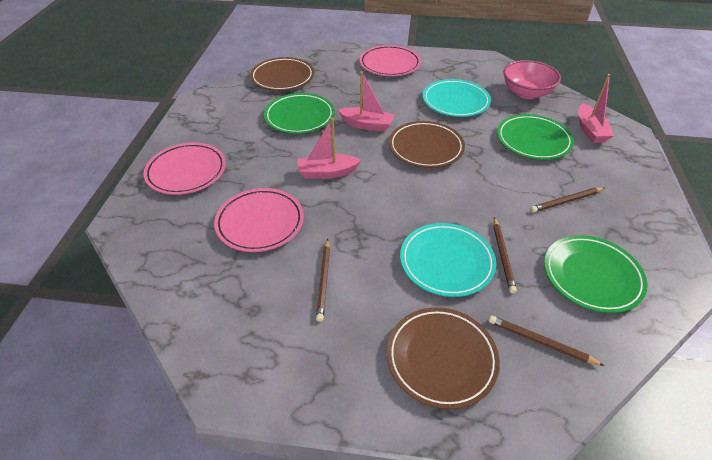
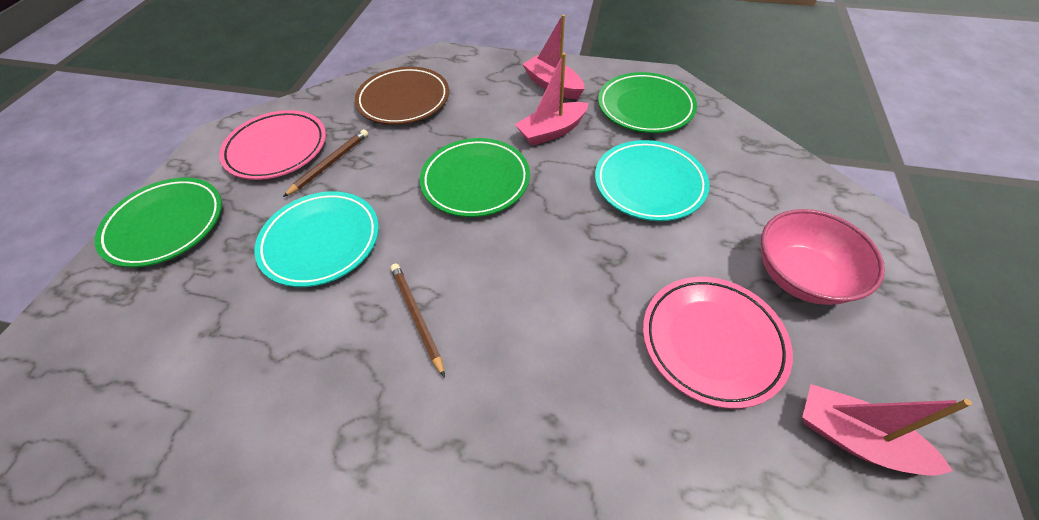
brown pencil: 4 -> 2
brown plate: 3 -> 1
pink plate: 3 -> 2

